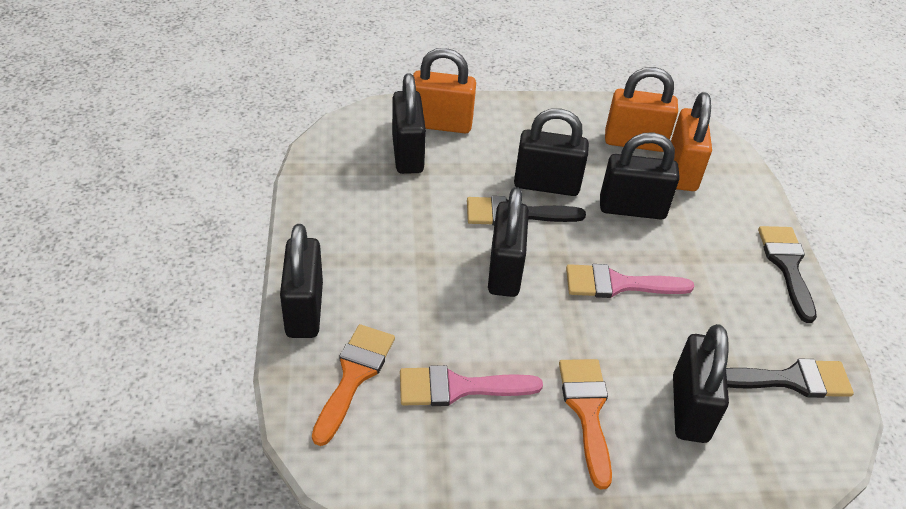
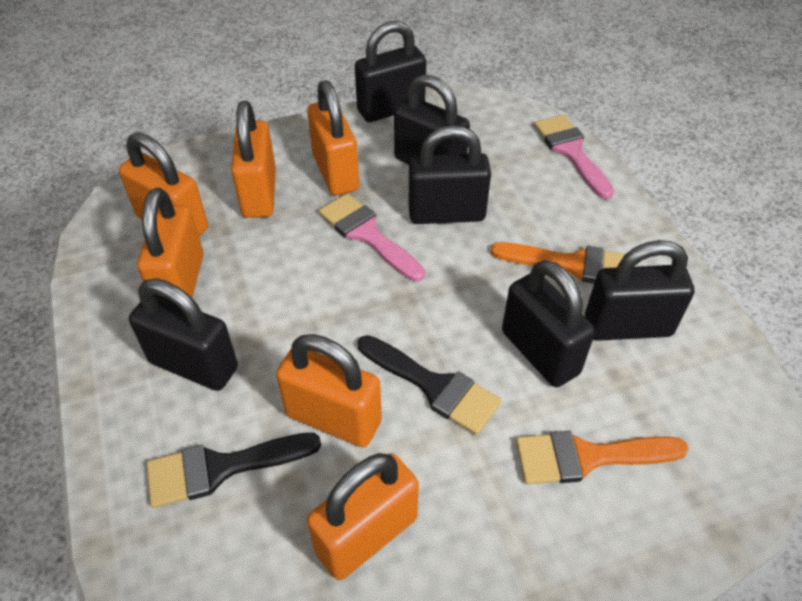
black brush: 3 -> 2
orange padlock: 3 -> 6

